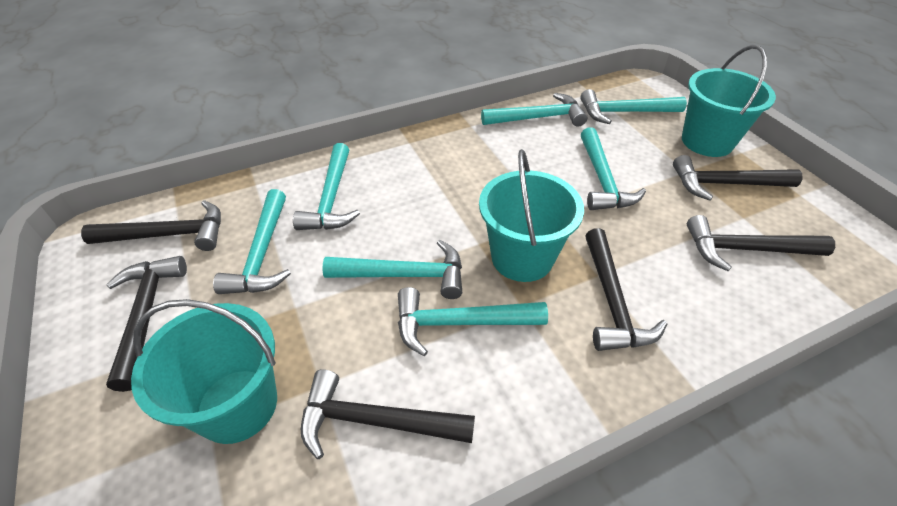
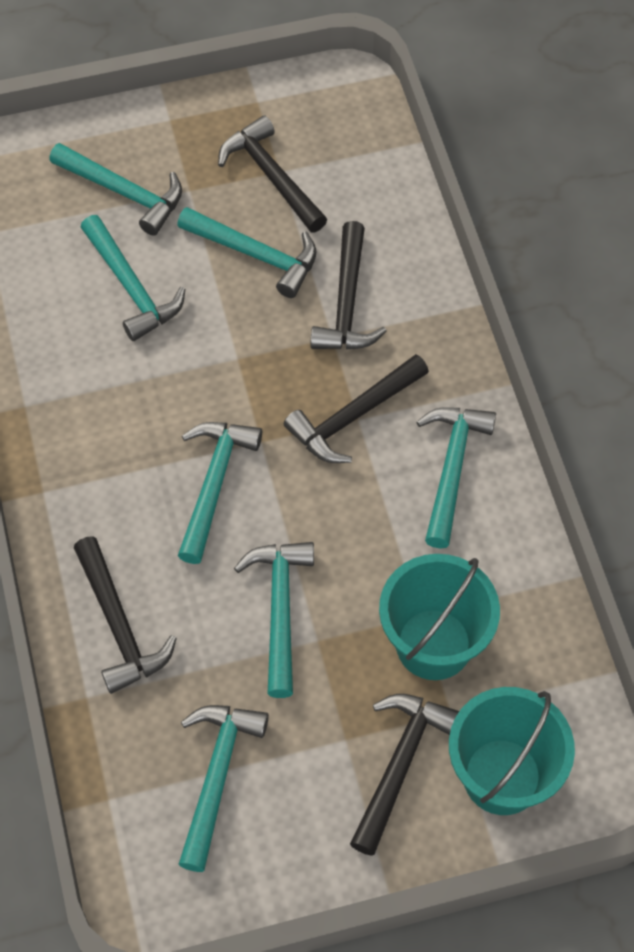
black hammer: 6 -> 5
turquoise bucket: 3 -> 2

